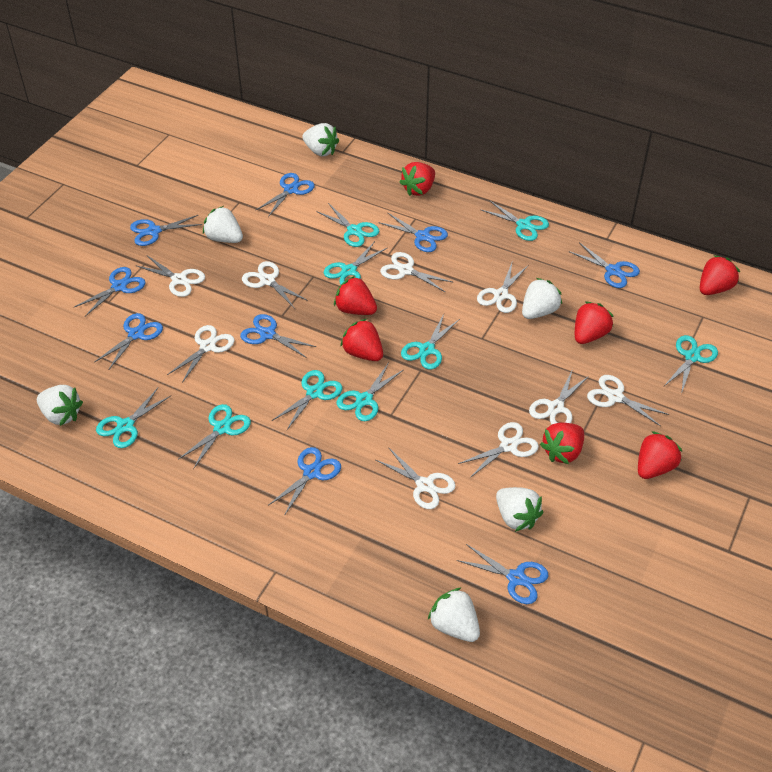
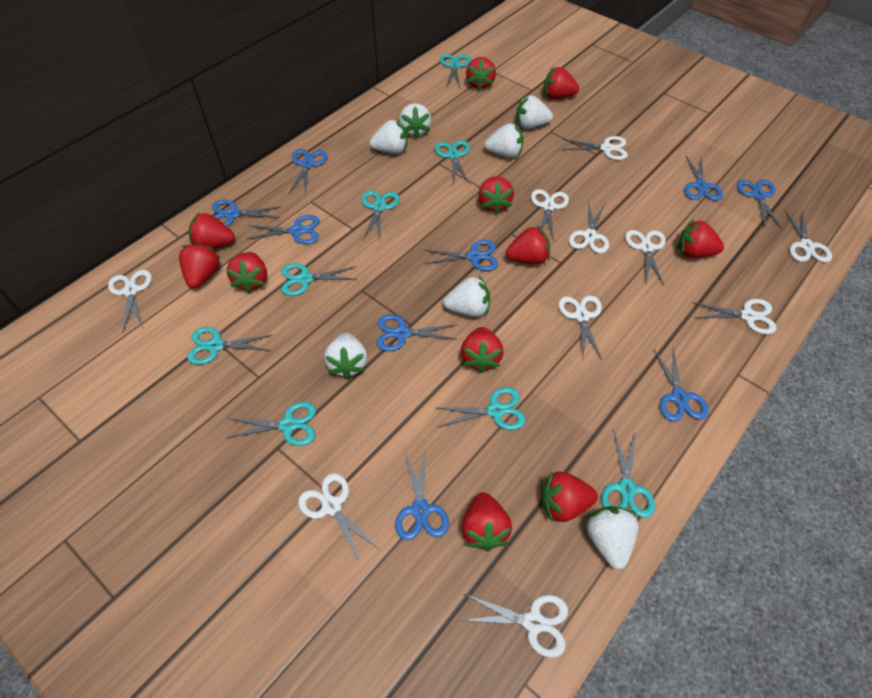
red strawberry: 7 -> 11
turquoise scissors: 9 -> 8
white scissors: 9 -> 10
white strawberry: 6 -> 7

